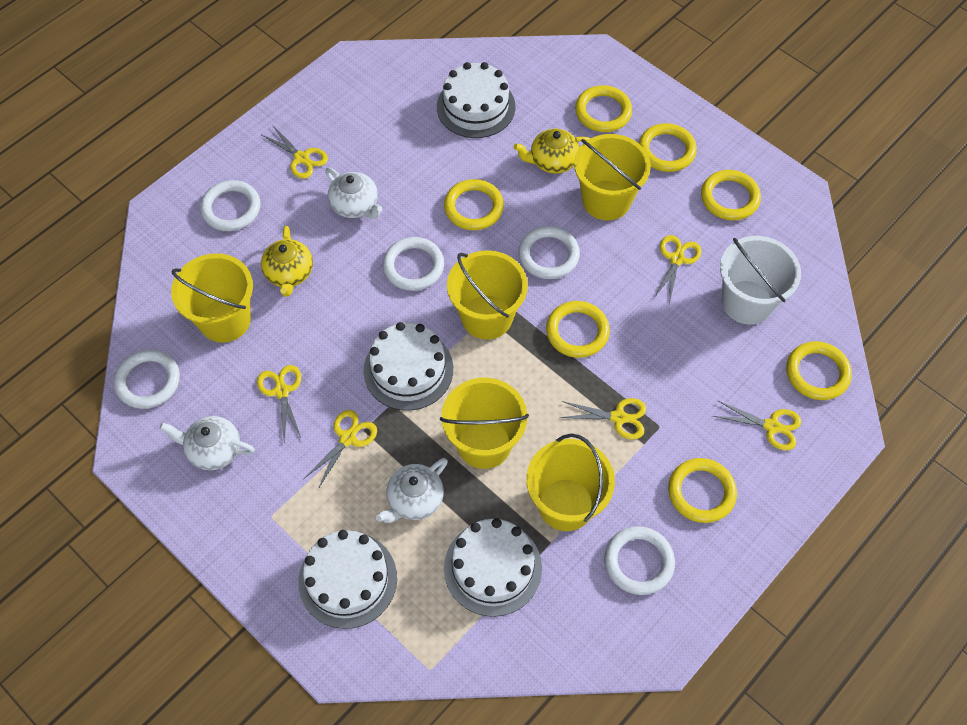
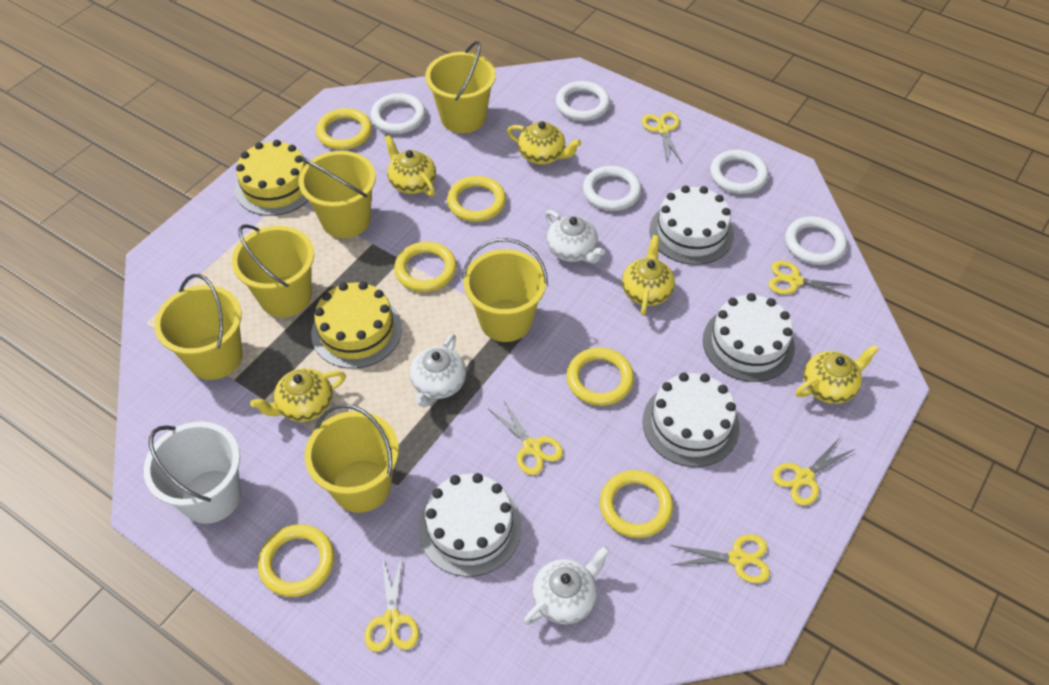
yellow bucket: 5 -> 6
yellow cake: 0 -> 2
yellow ring: 7 -> 6
yellow teapot: 2 -> 5

